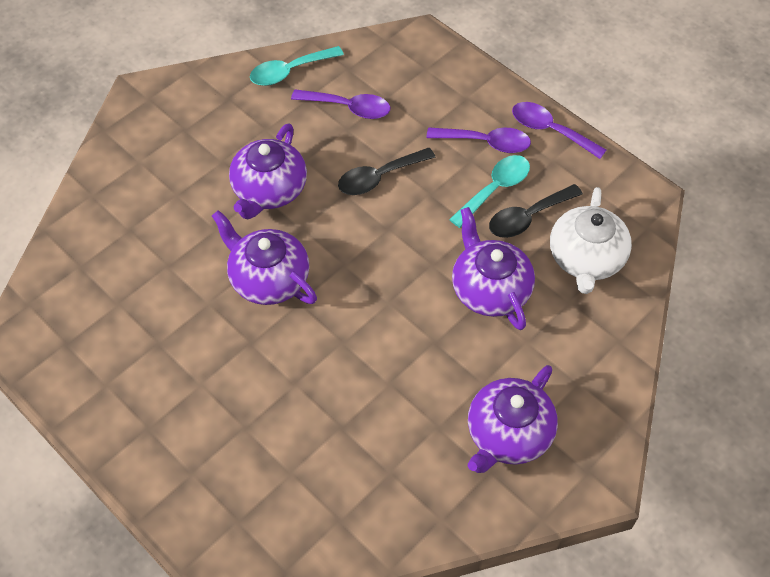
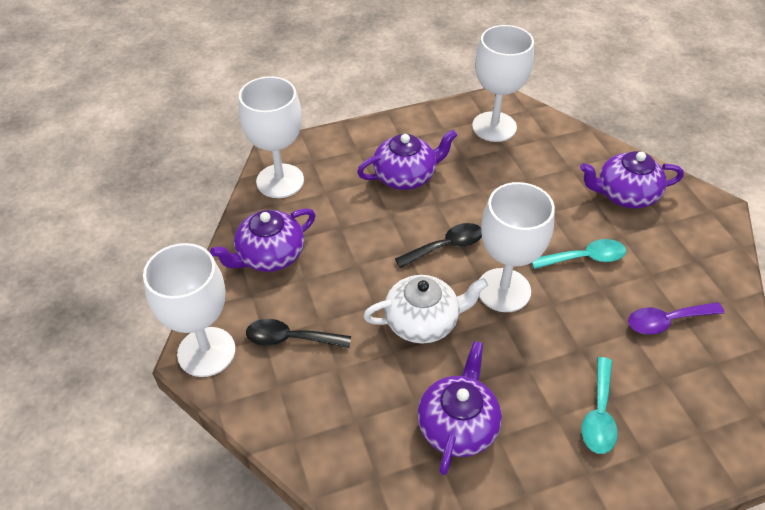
purple spoon: 3 -> 1
white goblet: 0 -> 4

